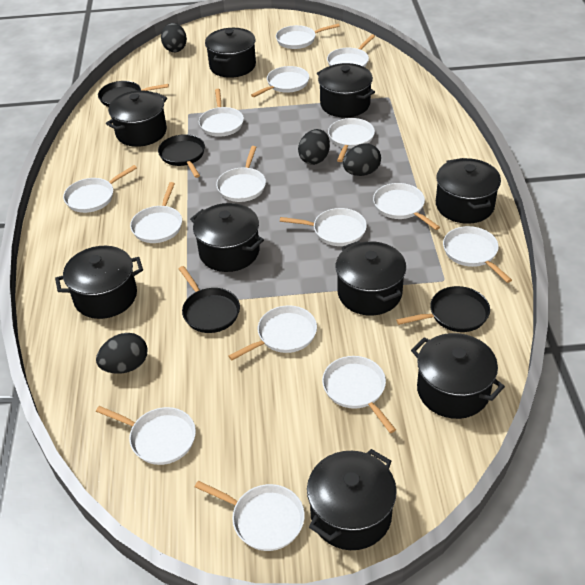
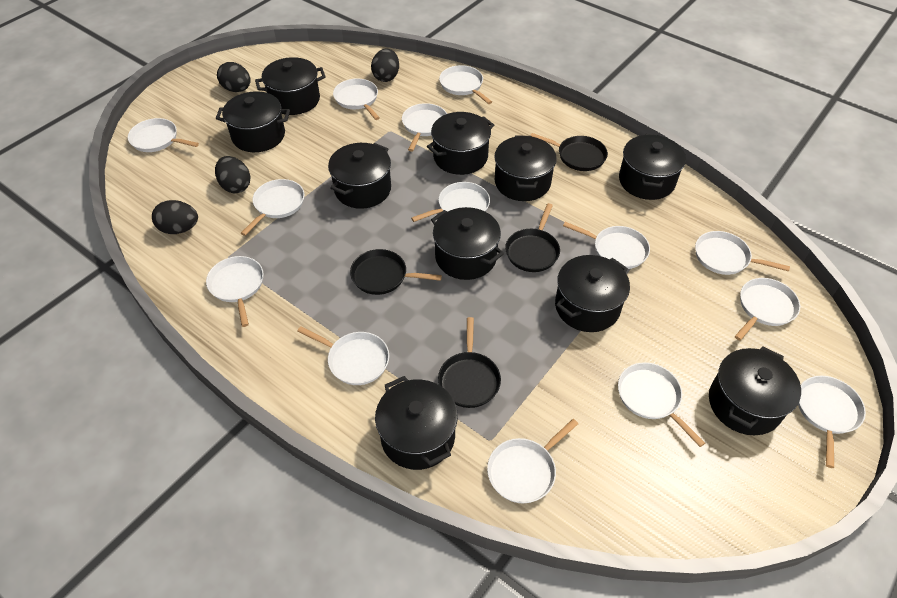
black pot: 9 -> 10
white pan: 15 -> 14

